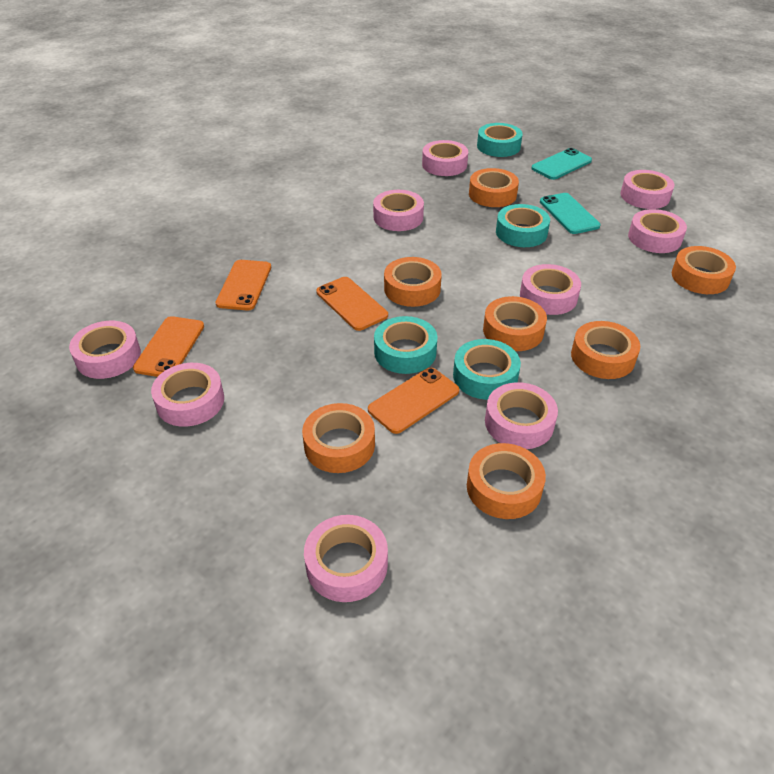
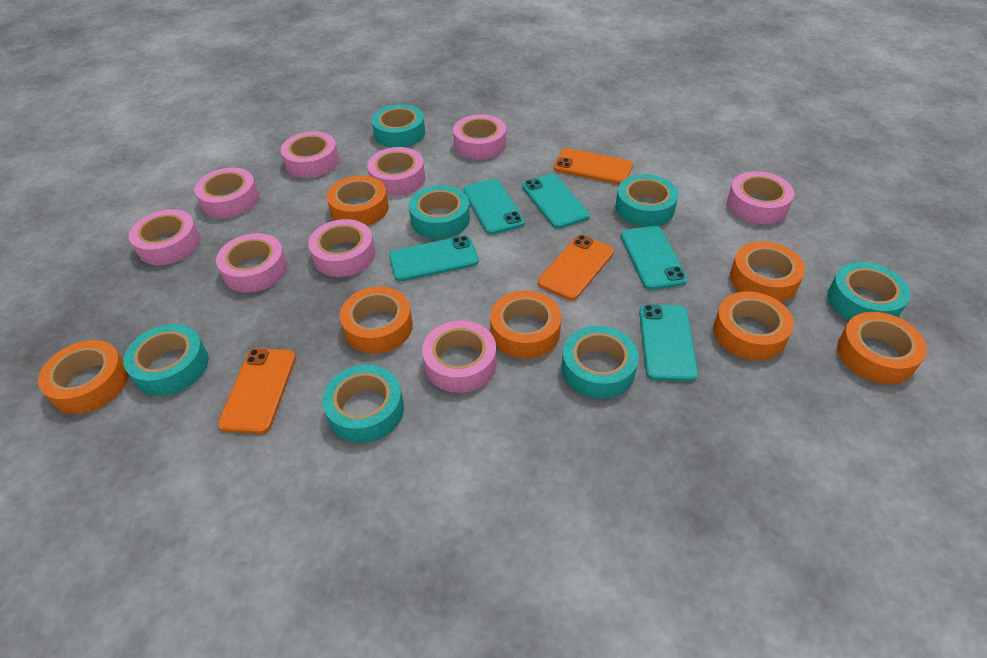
orange phone: 4 -> 3
turquoise phone: 2 -> 5
turquoise tape: 4 -> 7

